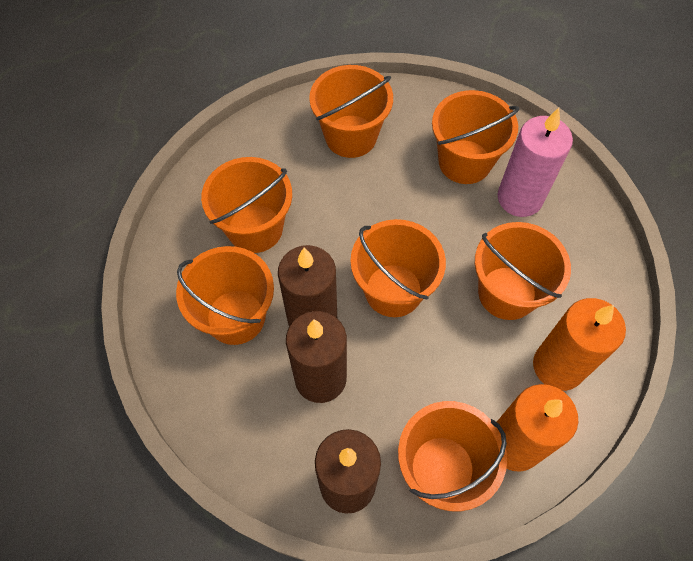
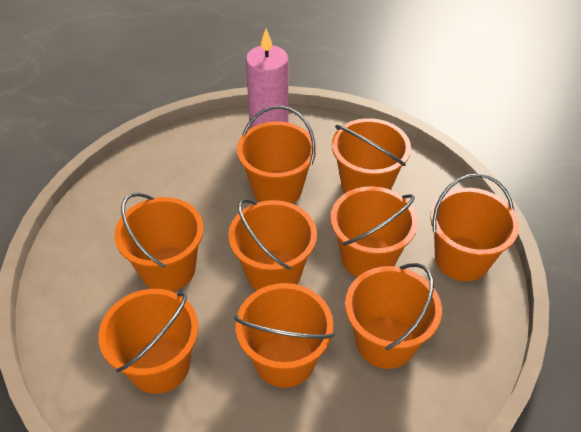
brown candle: 3 -> 0
orange bucket: 7 -> 9
orange candle: 2 -> 0

